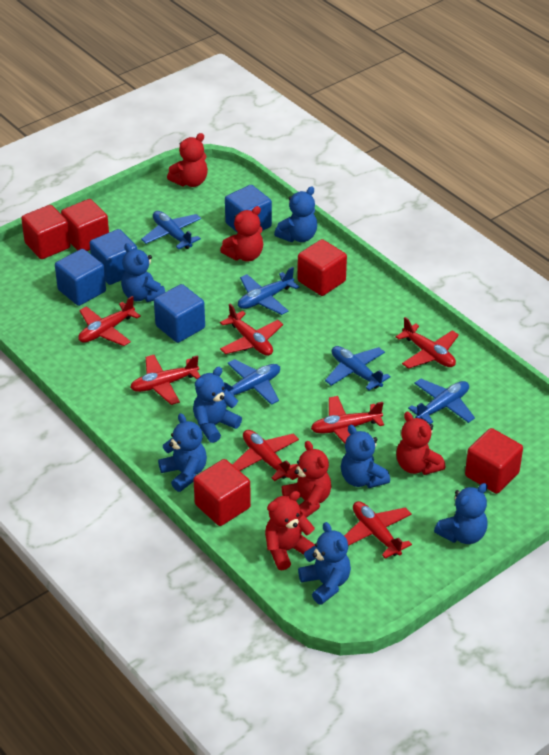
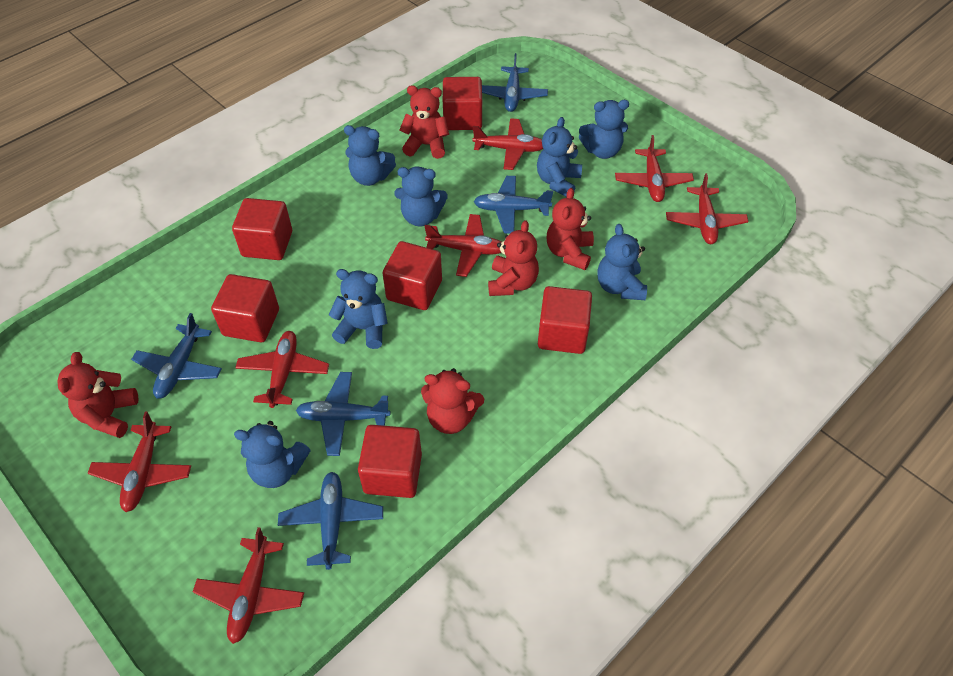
blue cube: 4 -> 0
red cube: 5 -> 6

